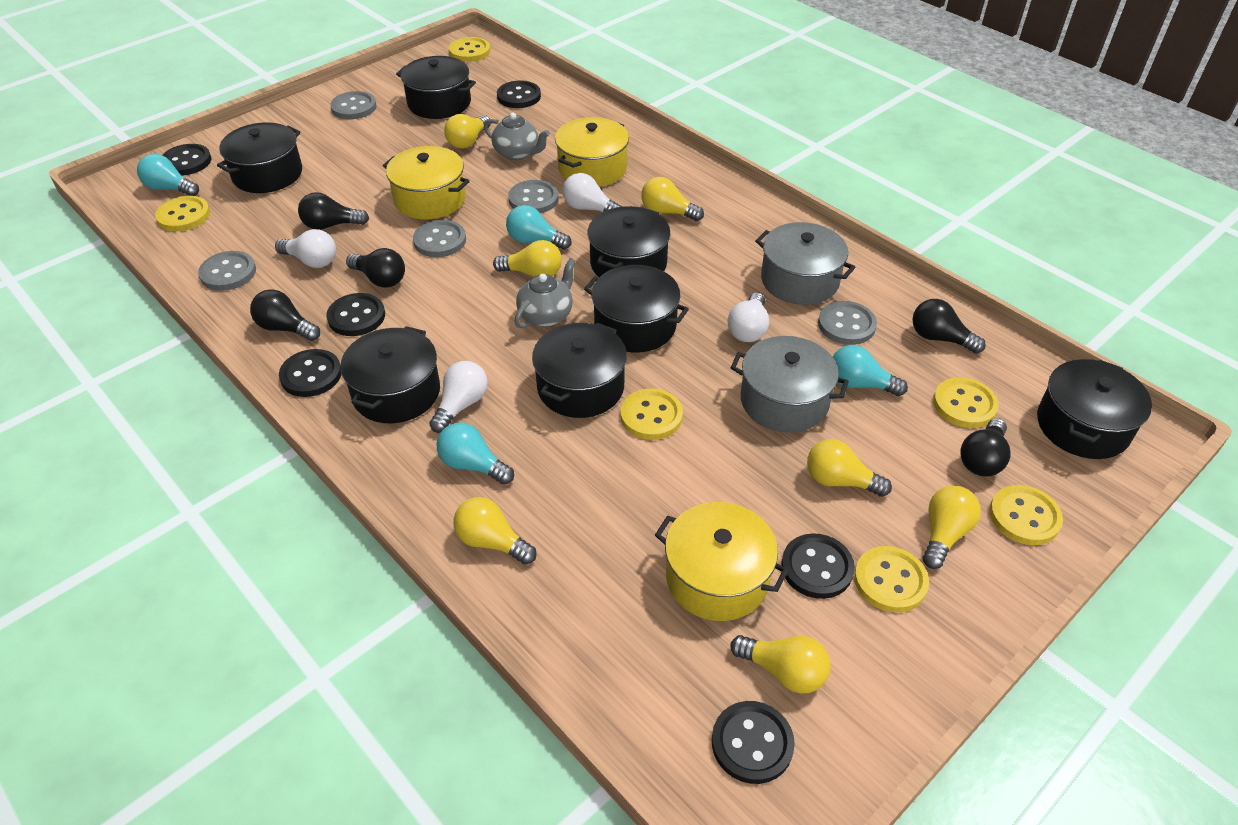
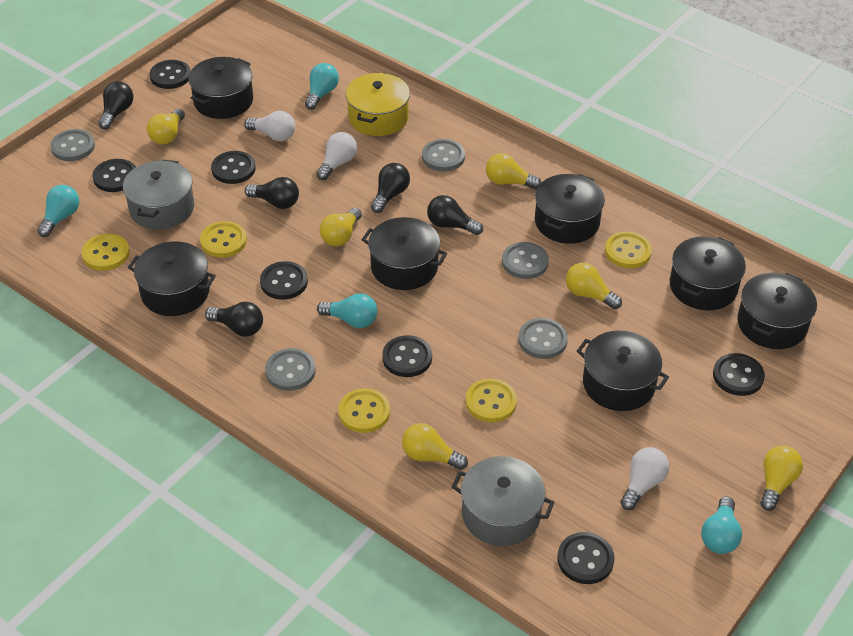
black button: 6 -> 7
grey teapot: 2 -> 0
white light bulb: 4 -> 3
yellow button: 6 -> 5
yellow light bulb: 7 -> 6
yellow pot: 3 -> 1

